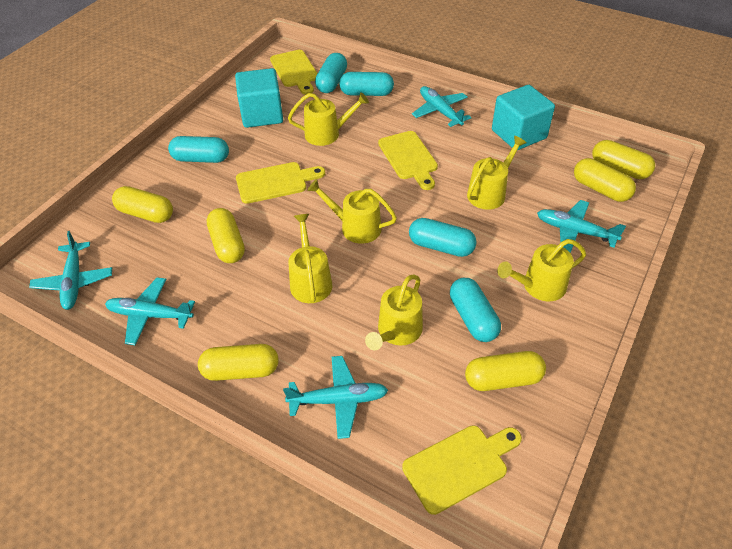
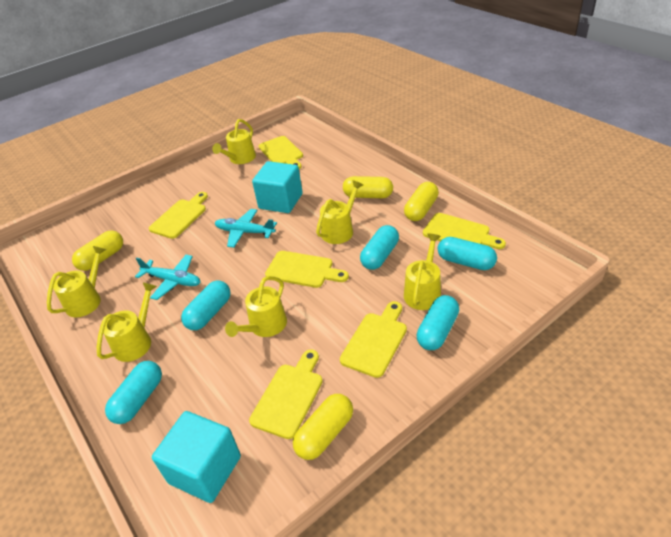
turquoise plane: 5 -> 2
yellow capsule: 6 -> 4
yellow cutting board: 4 -> 6

